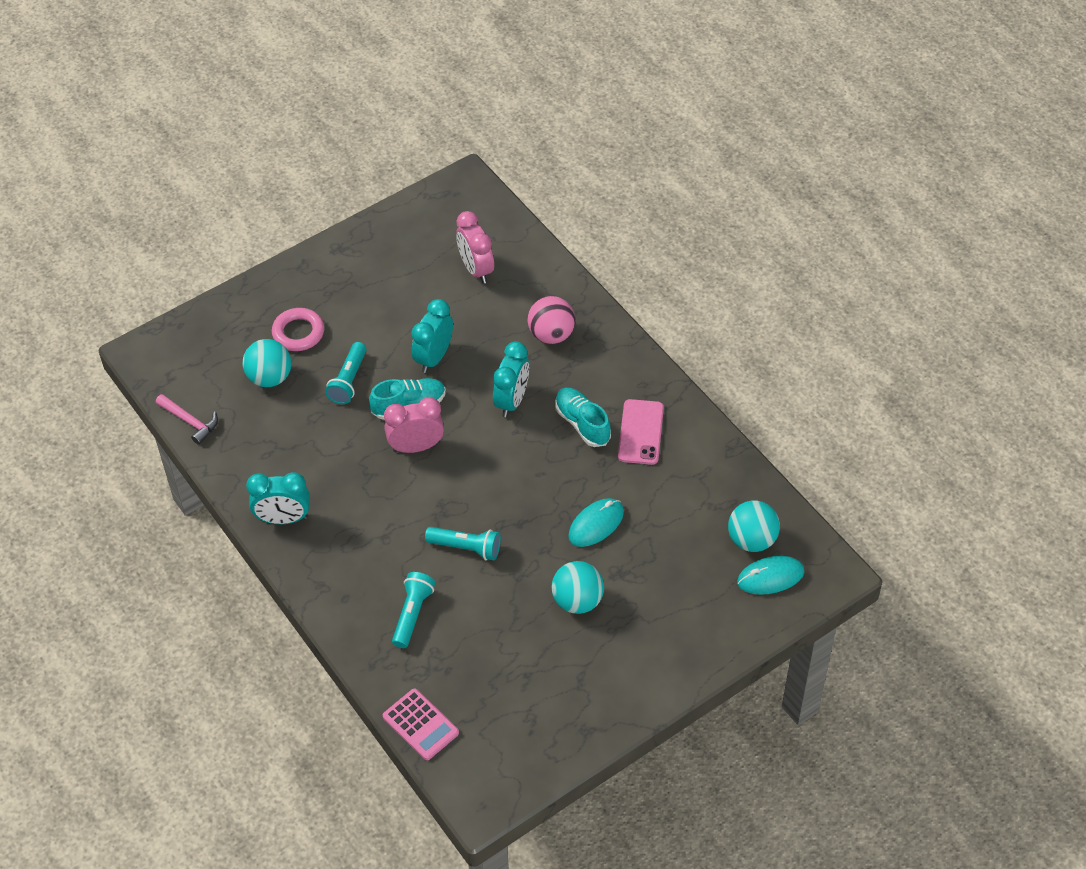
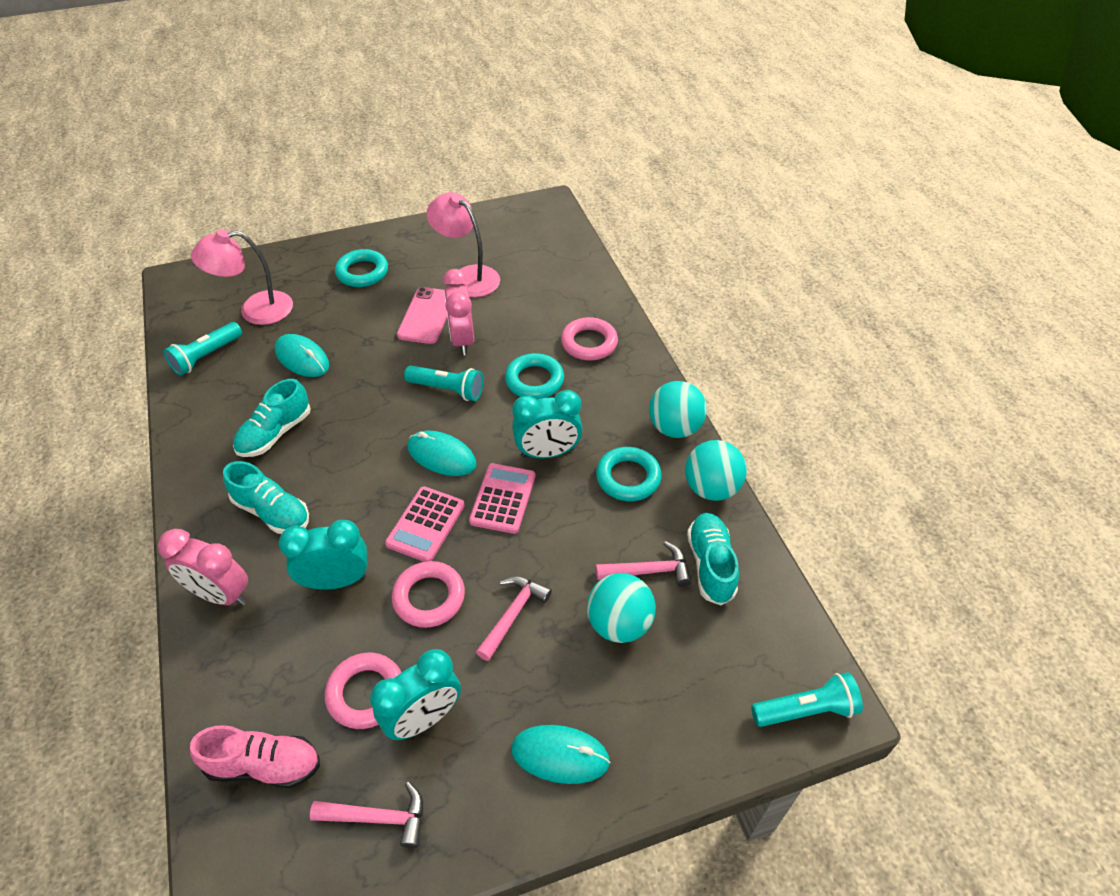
pink ball: 1 -> 0
pink calculator: 1 -> 2
pink hammer: 1 -> 3
pink lamp: 0 -> 2
pink ring: 1 -> 3
pink shoe: 0 -> 1
turquoise mouse: 2 -> 3
turquoise ring: 0 -> 3
turquoise shoe: 2 -> 3

